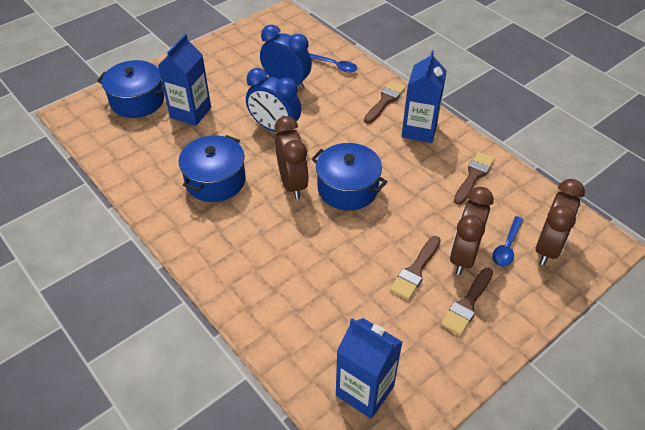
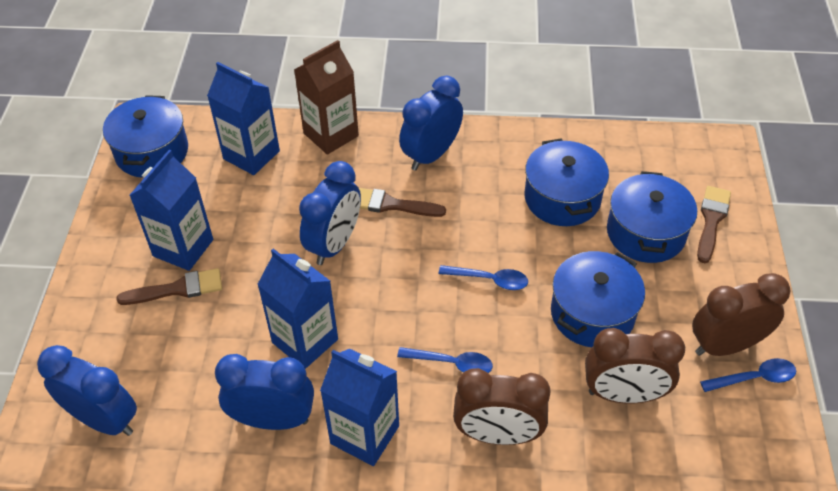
blue carton: 3 -> 4
blue clock: 2 -> 4
blue pot: 3 -> 4
blue spoon: 2 -> 3
brown brush: 4 -> 3
brown carton: 0 -> 1

